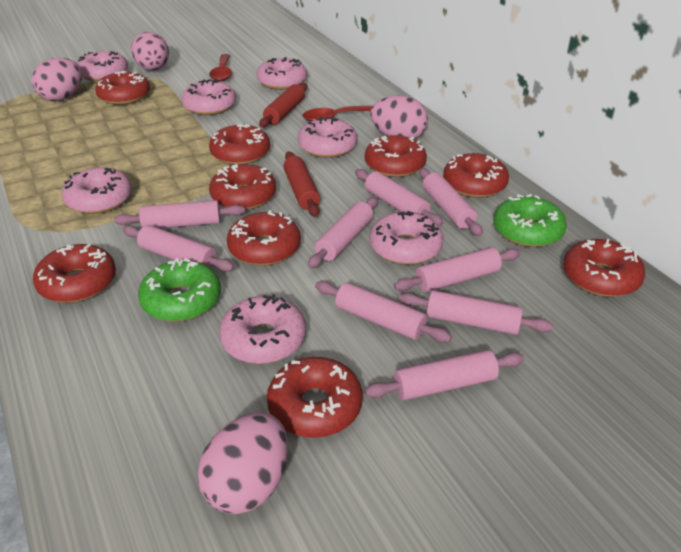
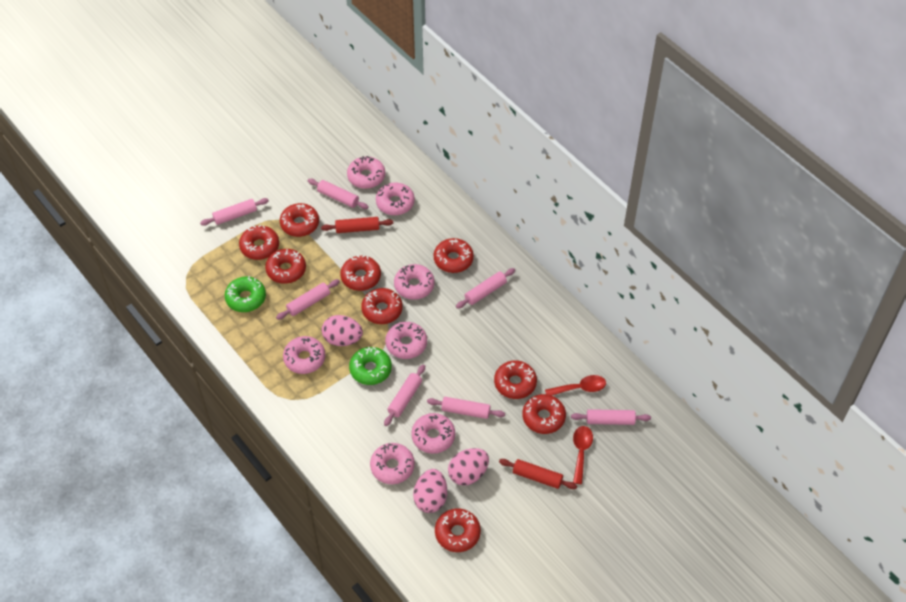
pink egg: 4 -> 3
pink rolling pin: 9 -> 7

